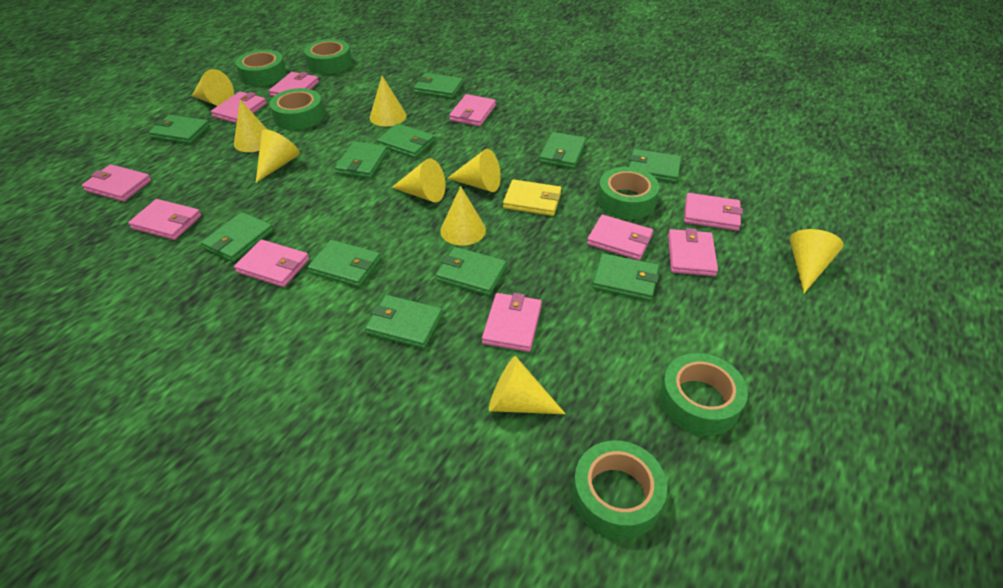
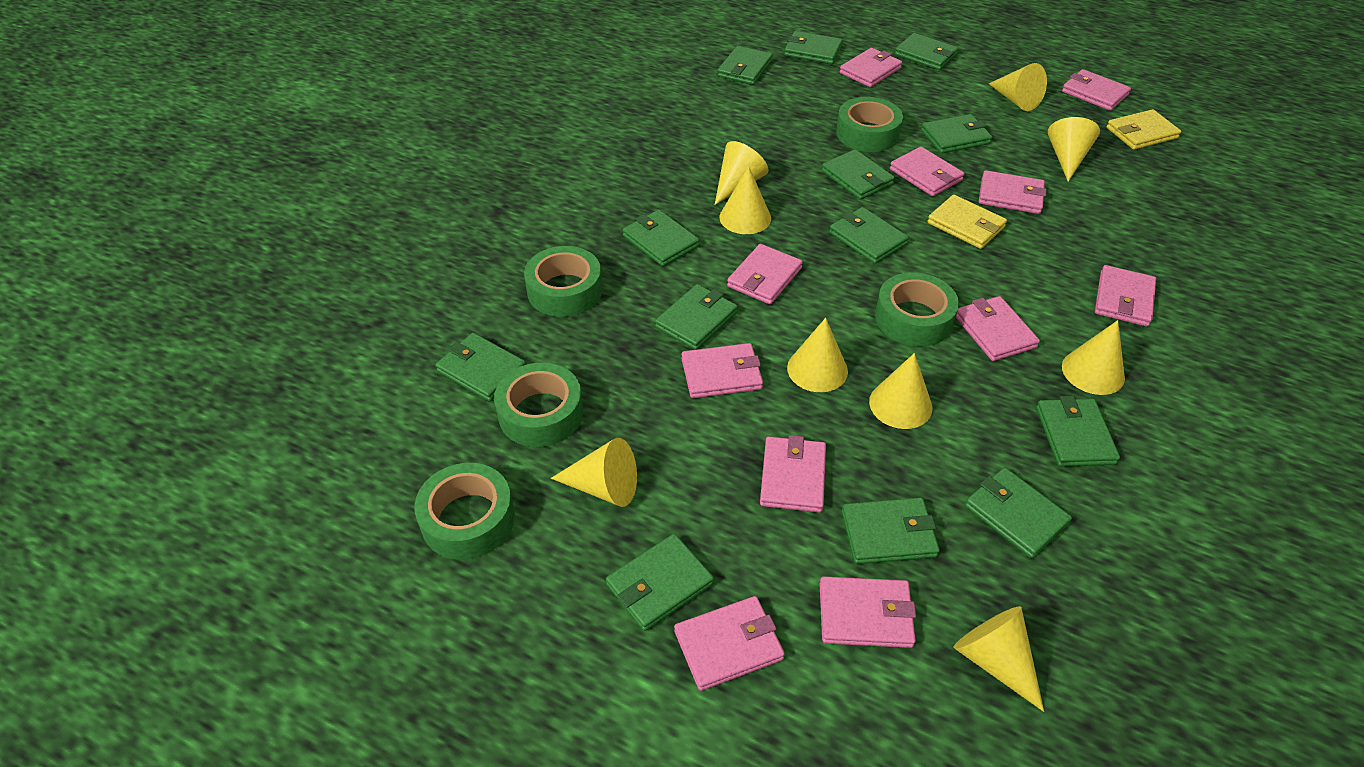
green tape: 6 -> 5
green wallet: 11 -> 13
pink wallet: 10 -> 11
yellow wallet: 1 -> 2

